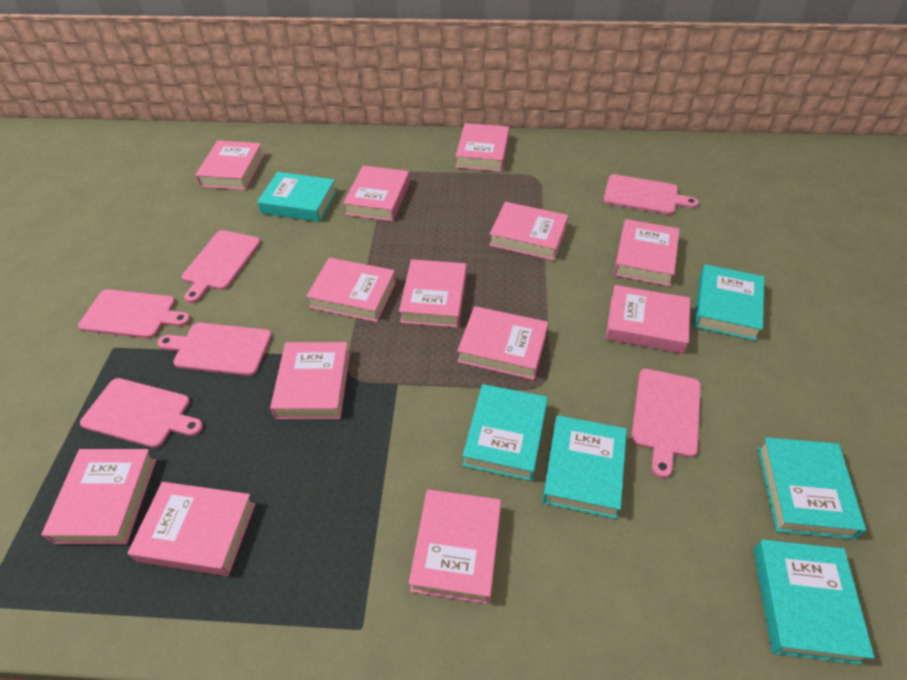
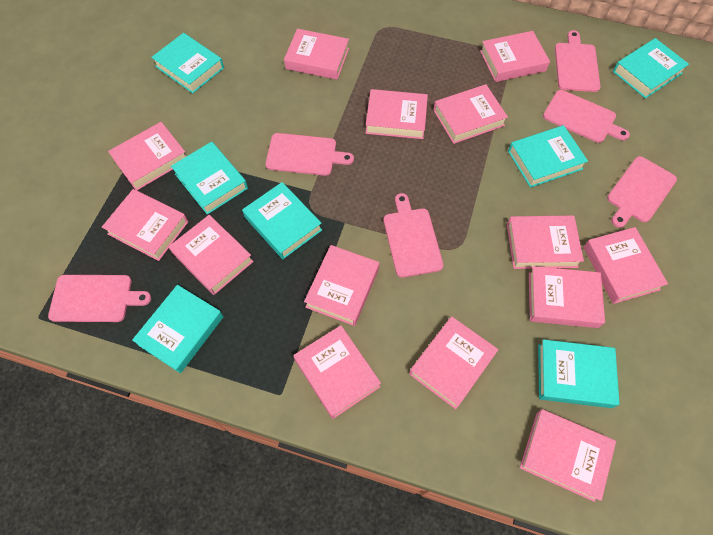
pink book: 13 -> 14
turquoise book: 6 -> 7

